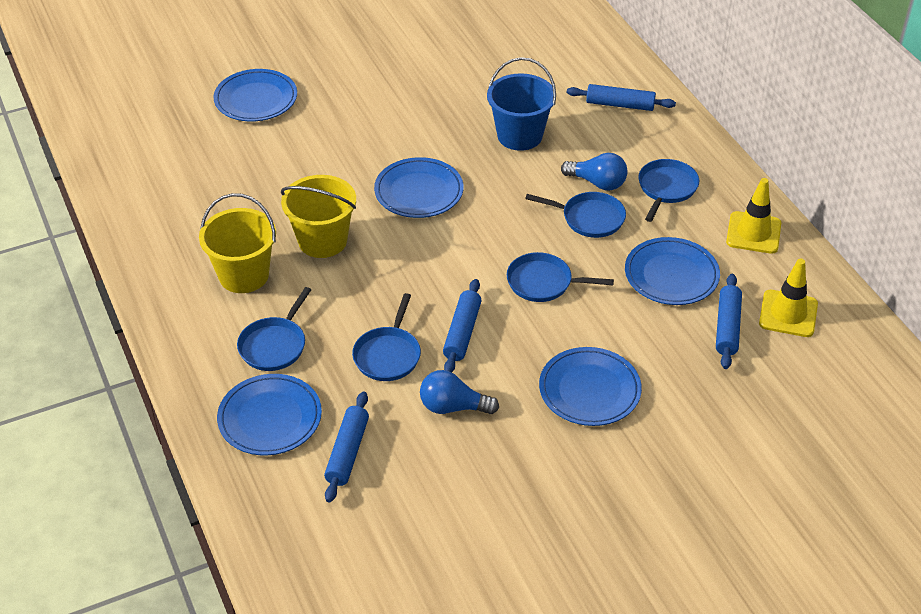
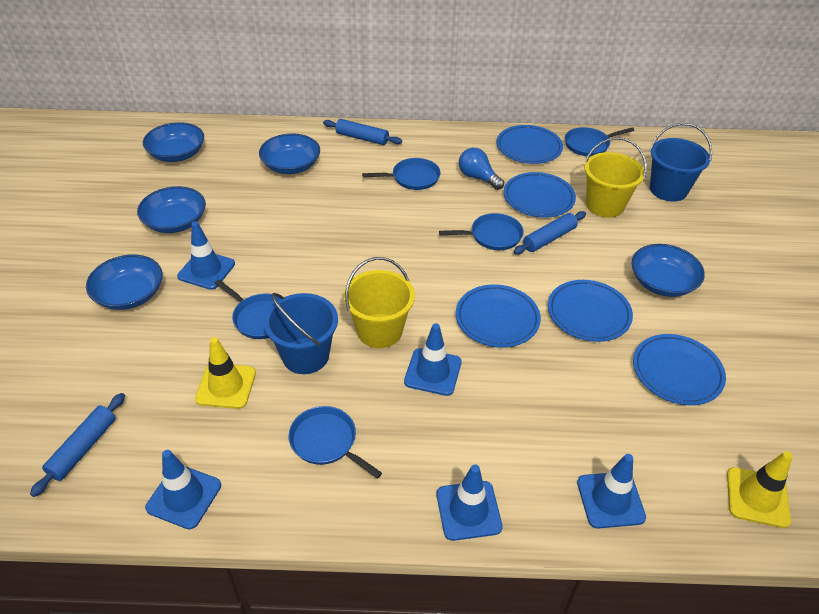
blue bowl: 0 -> 5
blue bucket: 1 -> 2
blue light bulb: 2 -> 1
blue rolling pin: 4 -> 3
blue traffic cone: 0 -> 5

